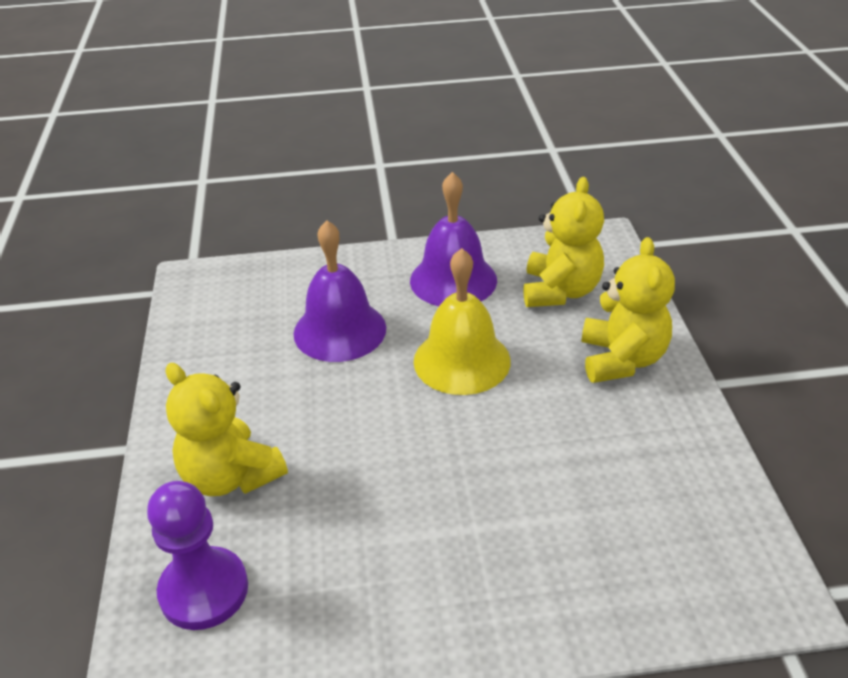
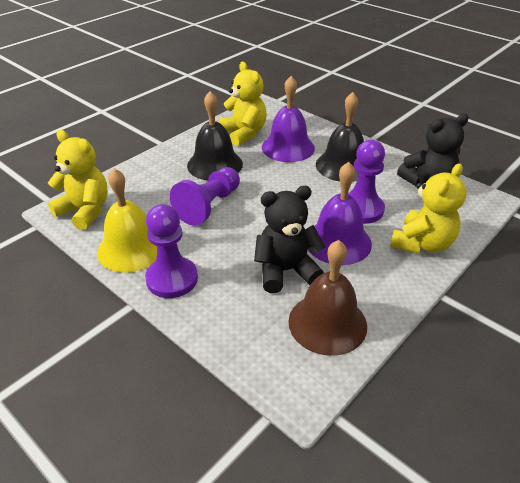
black bell: 0 -> 2
black teddy bear: 0 -> 2
brown bell: 0 -> 1
purple pawn: 1 -> 3

